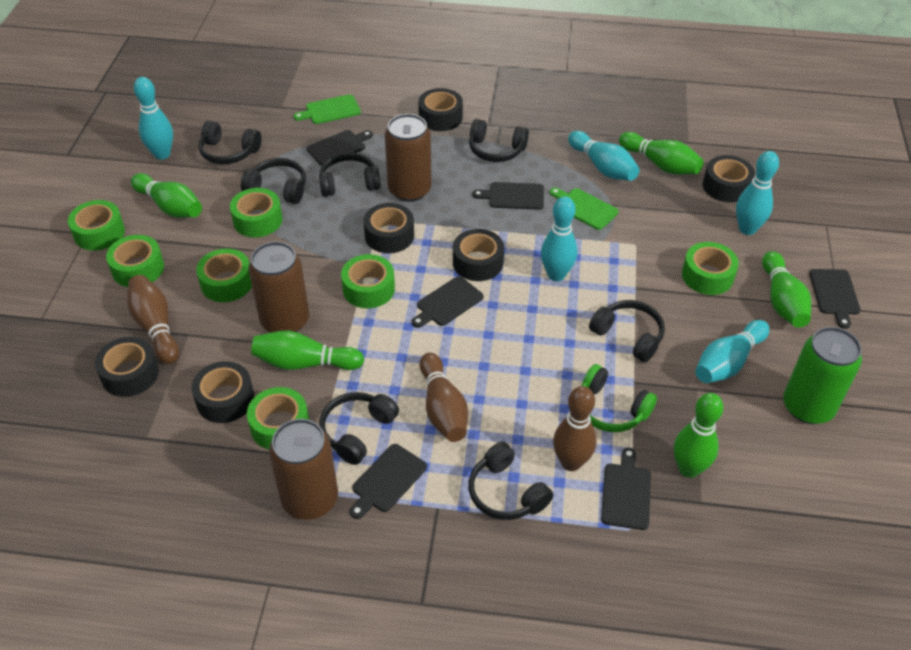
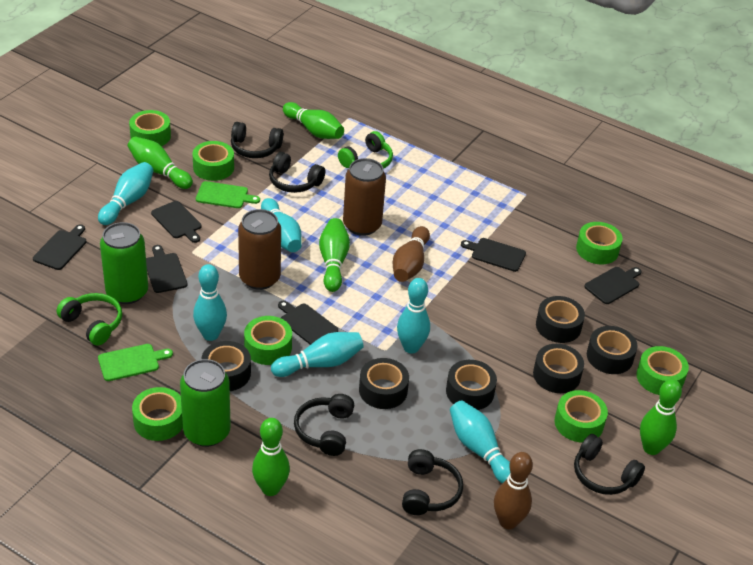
black headphones: 7 -> 5
brown bowling pin: 3 -> 2
brown can: 3 -> 2
green can: 1 -> 2
green headphones: 1 -> 2
turquoise bowling pin: 5 -> 6

